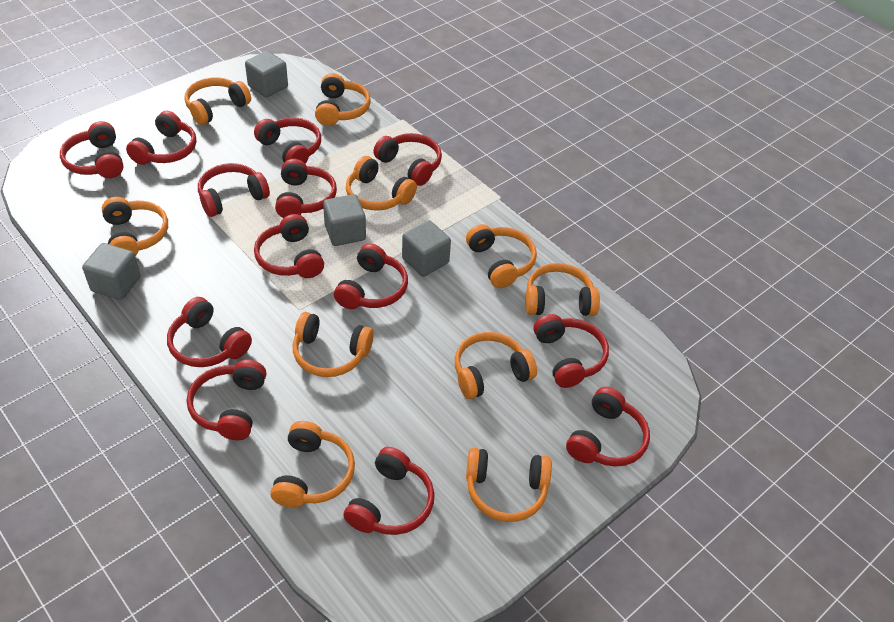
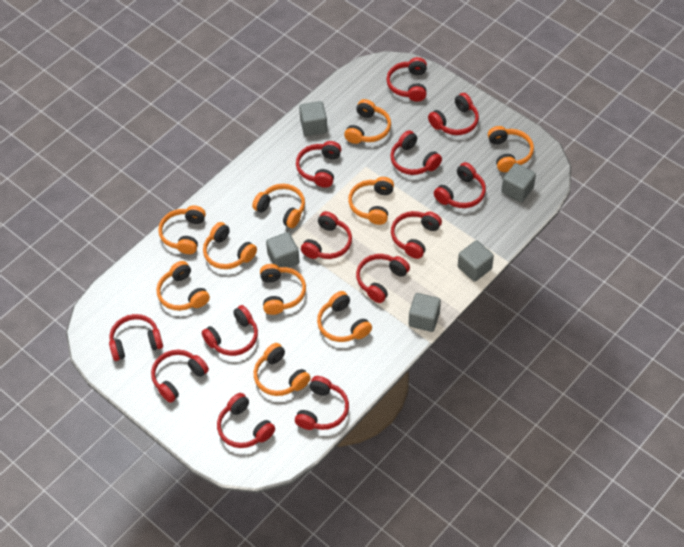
grey cube: 4 -> 5

